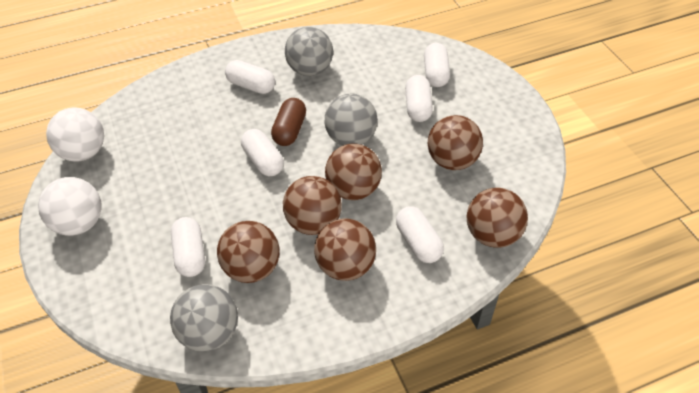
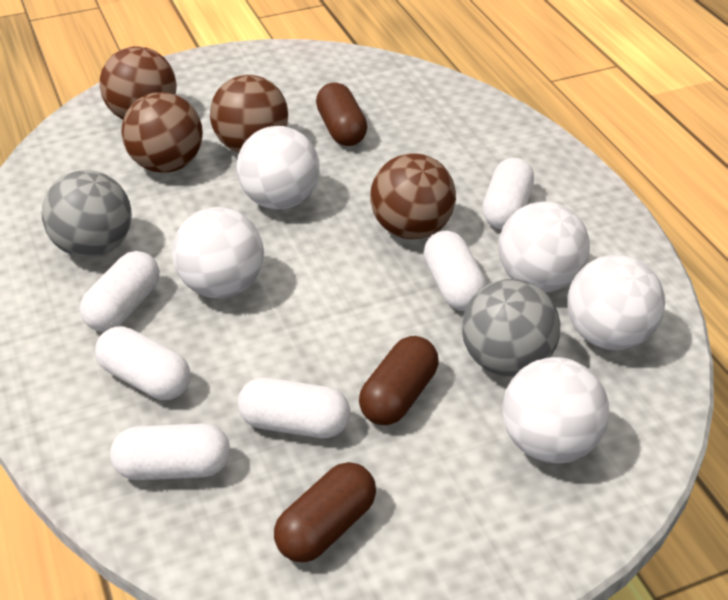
brown ball: 6 -> 4
brown capsule: 1 -> 3
grey ball: 3 -> 2
white ball: 2 -> 5

